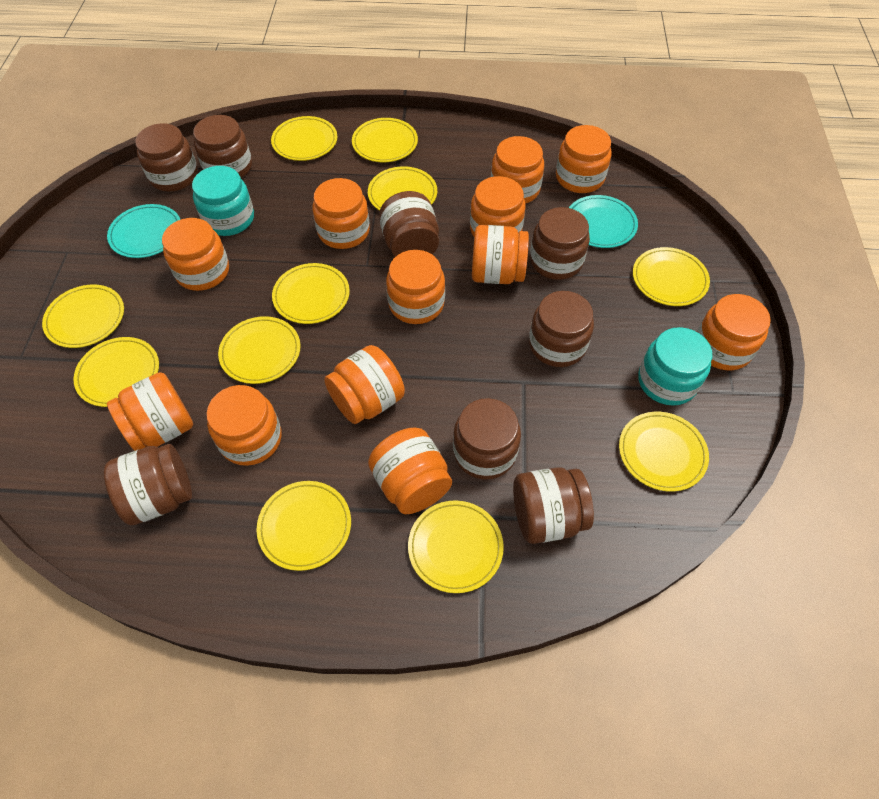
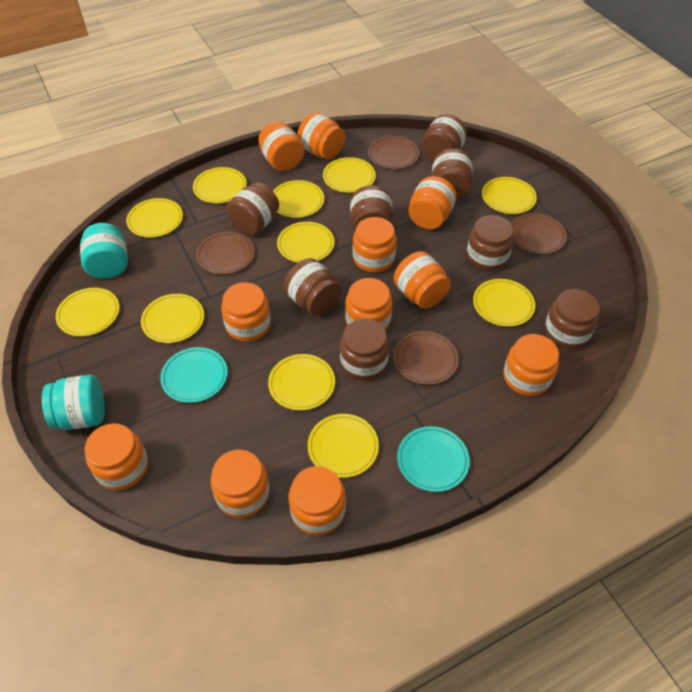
brown plate: 0 -> 4
orange jar: 12 -> 11

